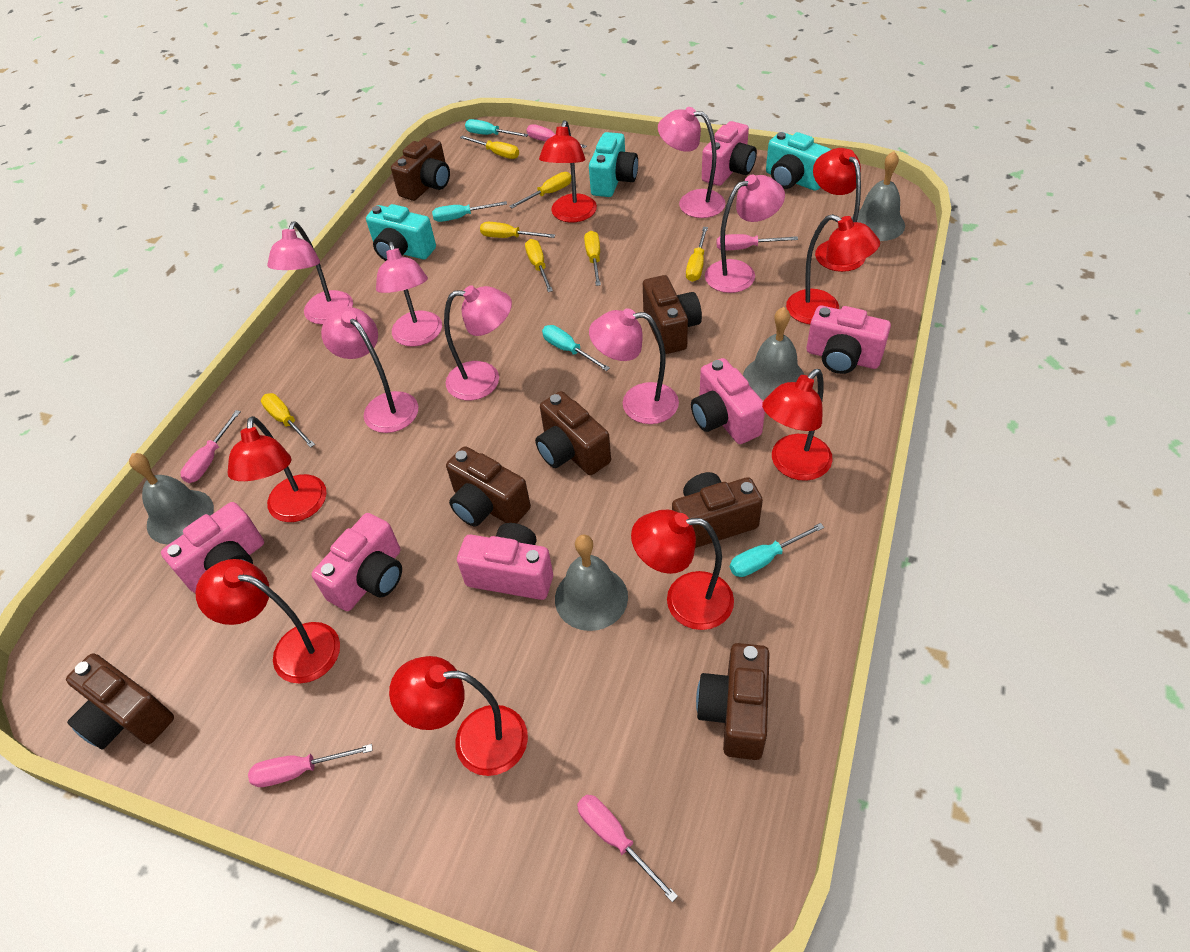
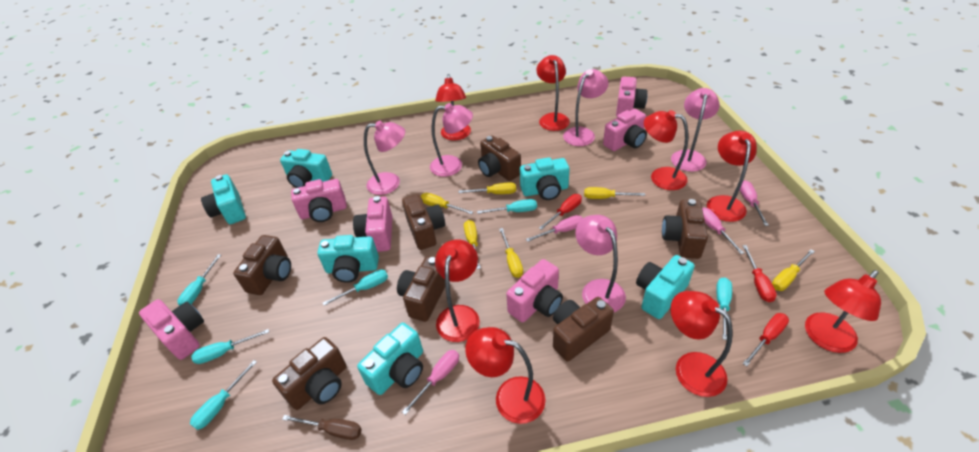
brown screwdriver: 0 -> 1
grey bell: 4 -> 0
pink lamp: 7 -> 5
pink screwdriver: 5 -> 4
red screwdriver: 0 -> 3
turquoise camera: 3 -> 6
turquoise screwdriver: 4 -> 6
yellow screwdriver: 7 -> 6

